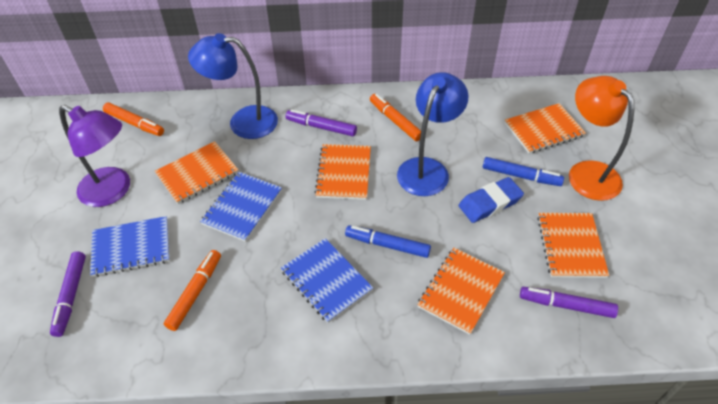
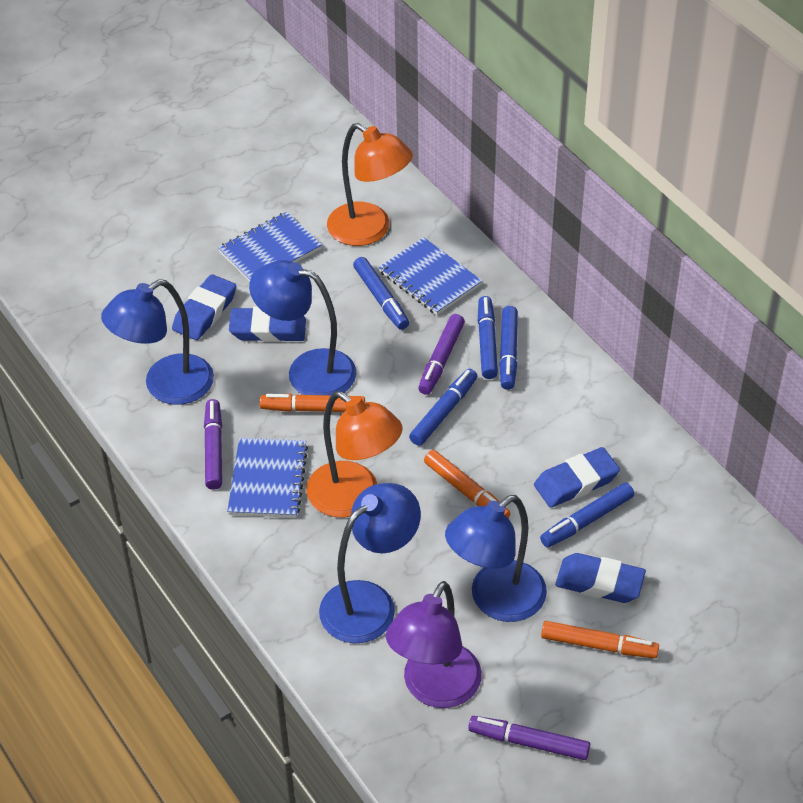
blue eraser: 1 -> 4
blue lamp: 2 -> 4
blue marker: 2 -> 5
orange lamp: 1 -> 2
orange notebook: 5 -> 0

